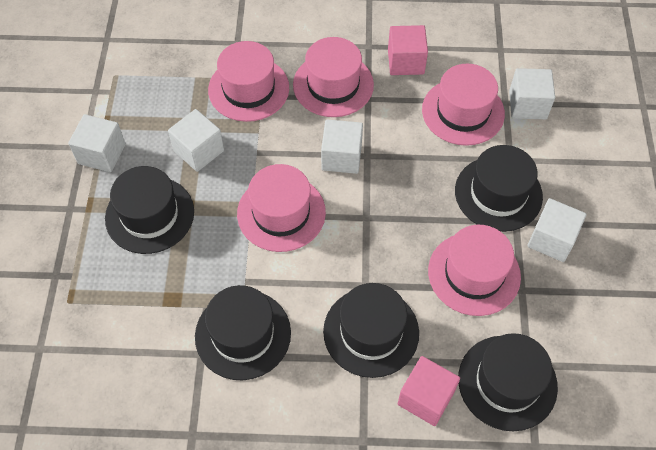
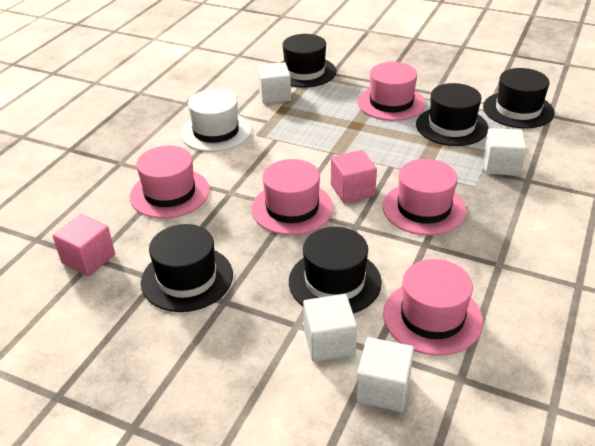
white cube: 5 -> 4
white hat: 0 -> 1

